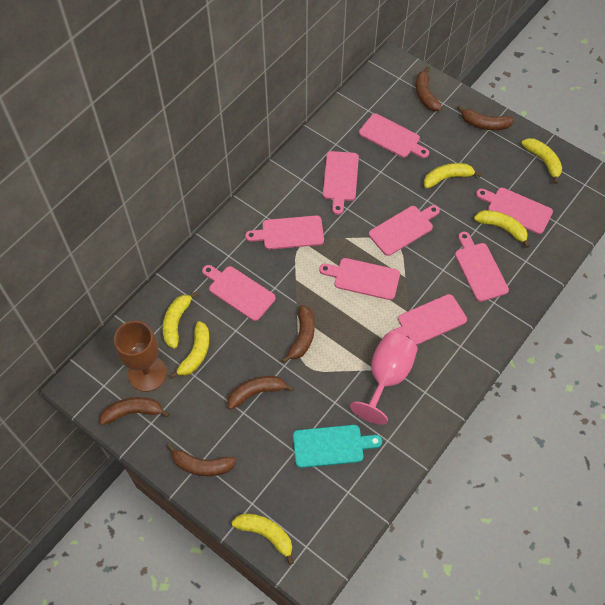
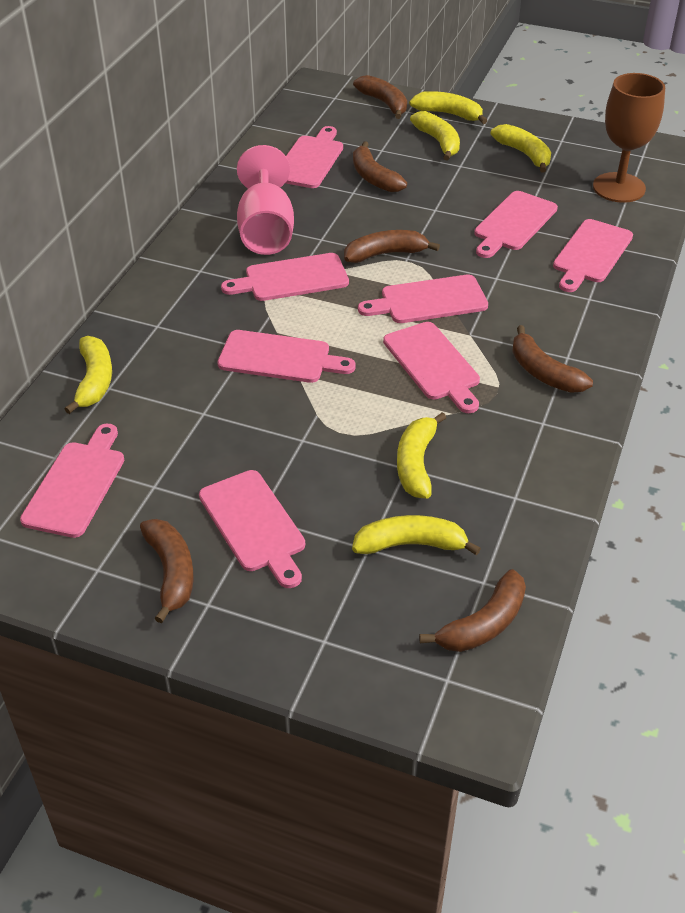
turquoise cutting board: 1 -> 0

